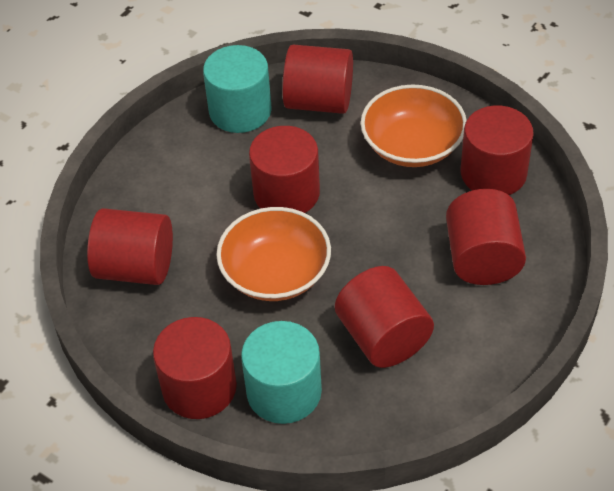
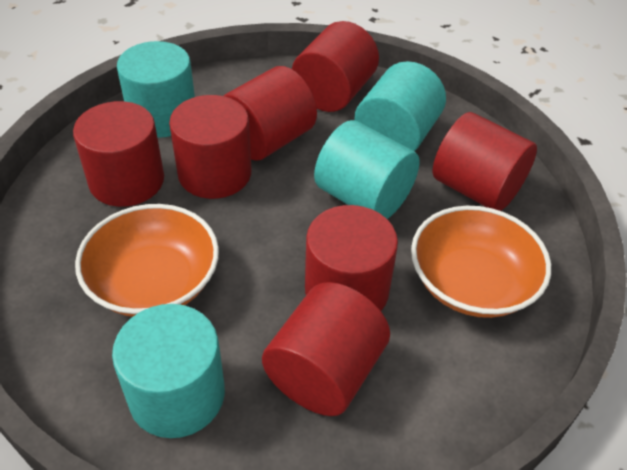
turquoise cylinder: 2 -> 4

